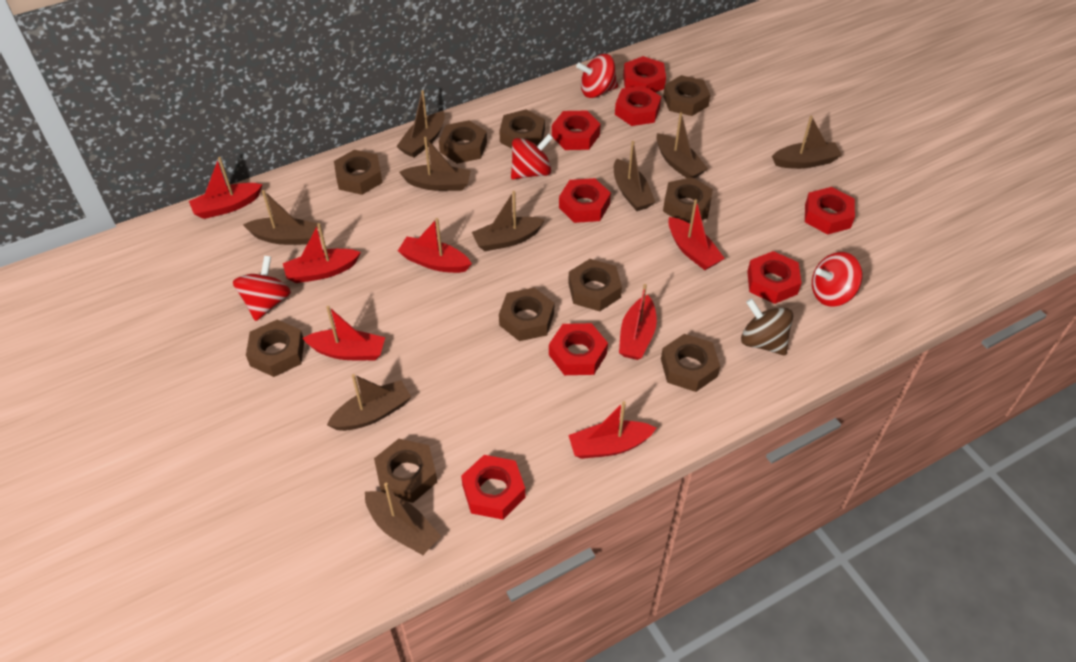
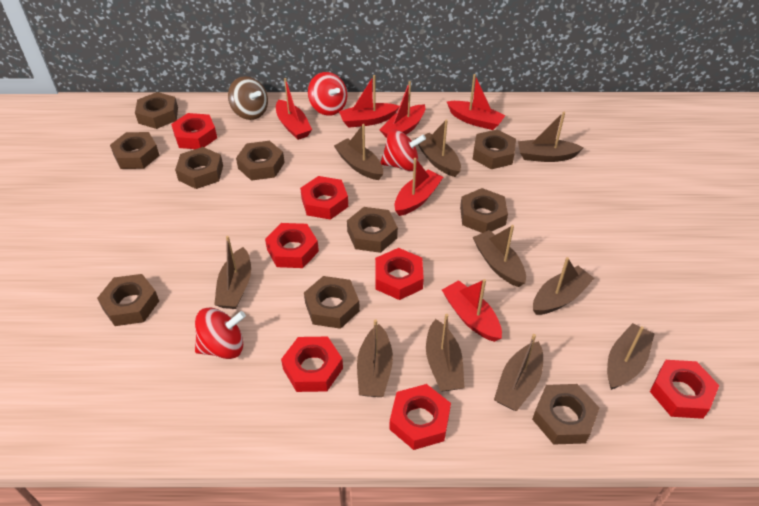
brown boat: 9 -> 10
red boat: 7 -> 6
red nut: 8 -> 7
red spinning top: 4 -> 3

